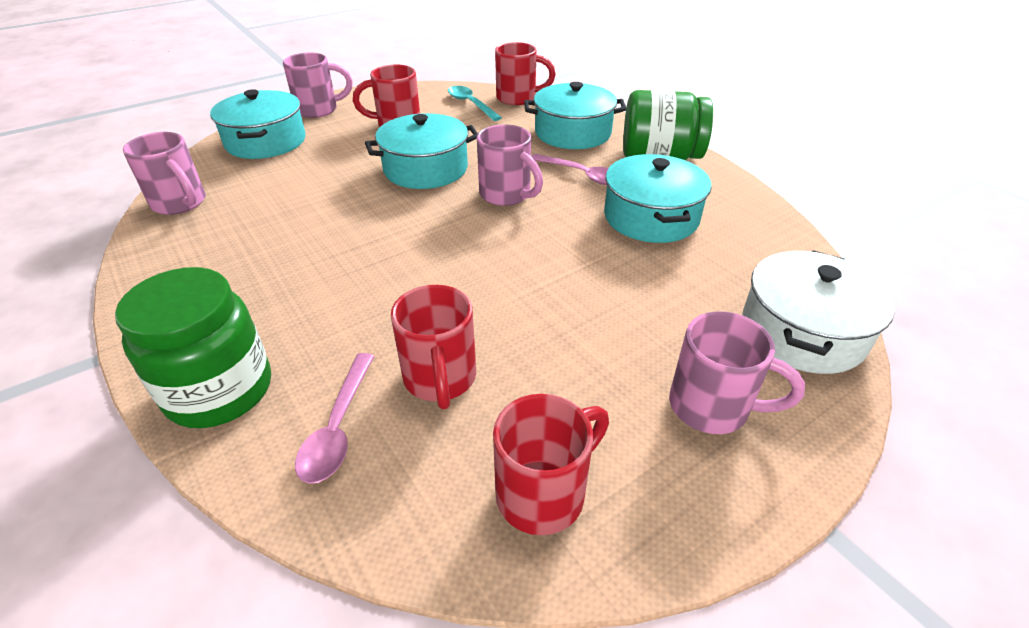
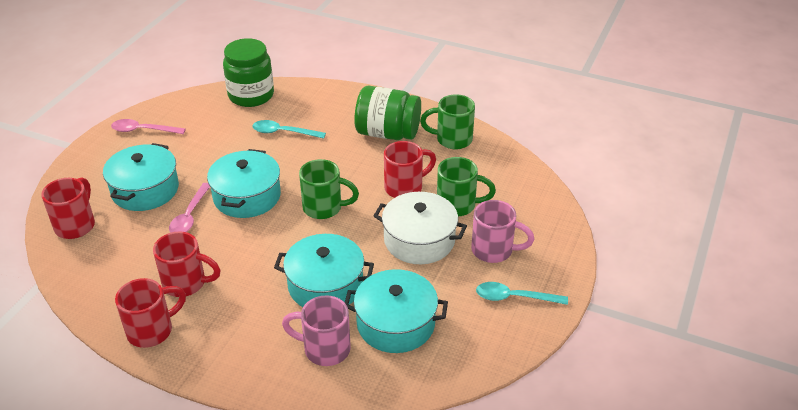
green mug: 0 -> 3
pink mug: 4 -> 2
turquoise spoon: 1 -> 2

